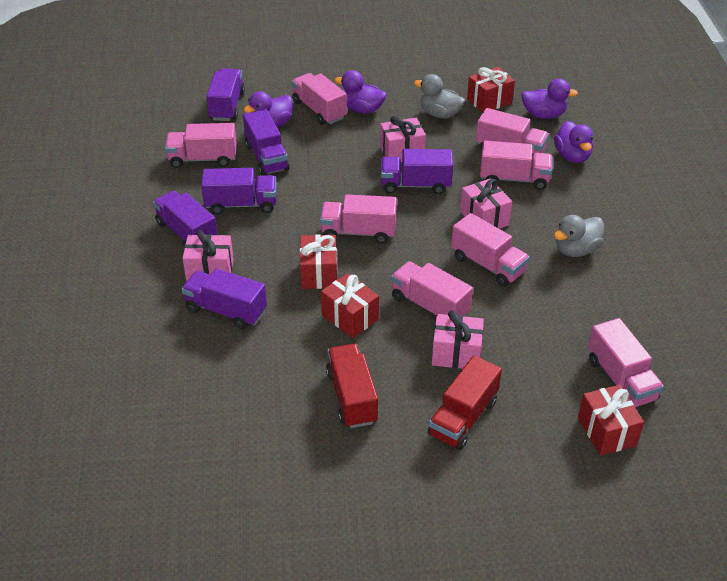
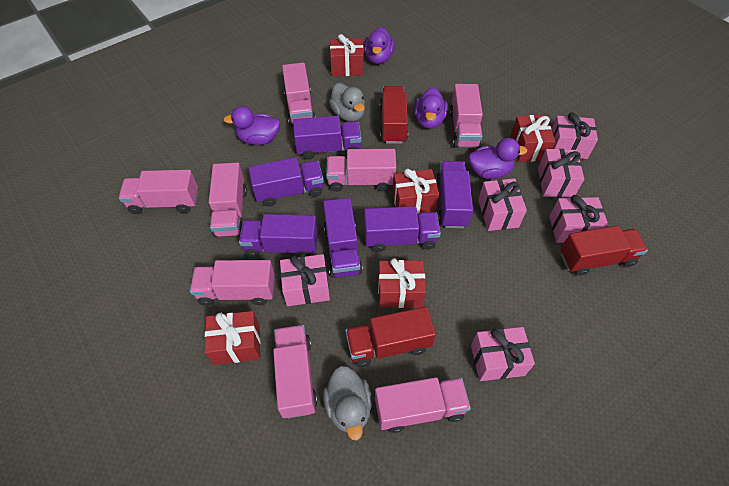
pink gift: 4 -> 6
red gift: 4 -> 5
red truck: 2 -> 3

